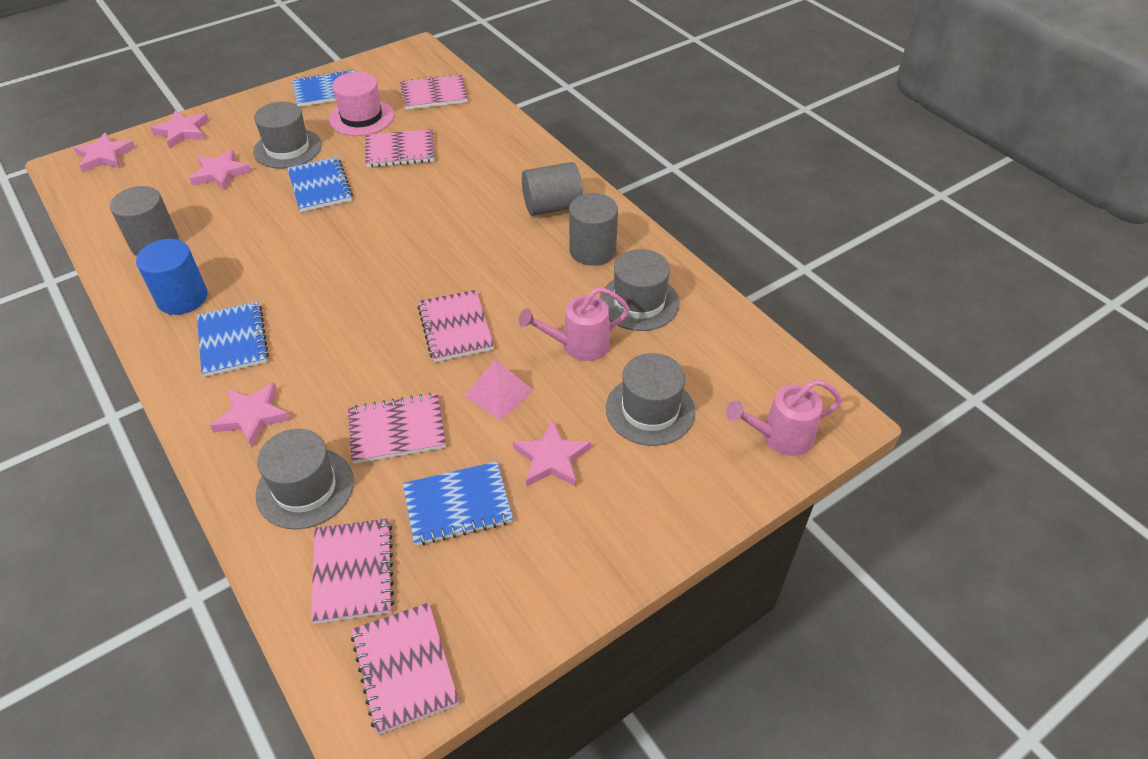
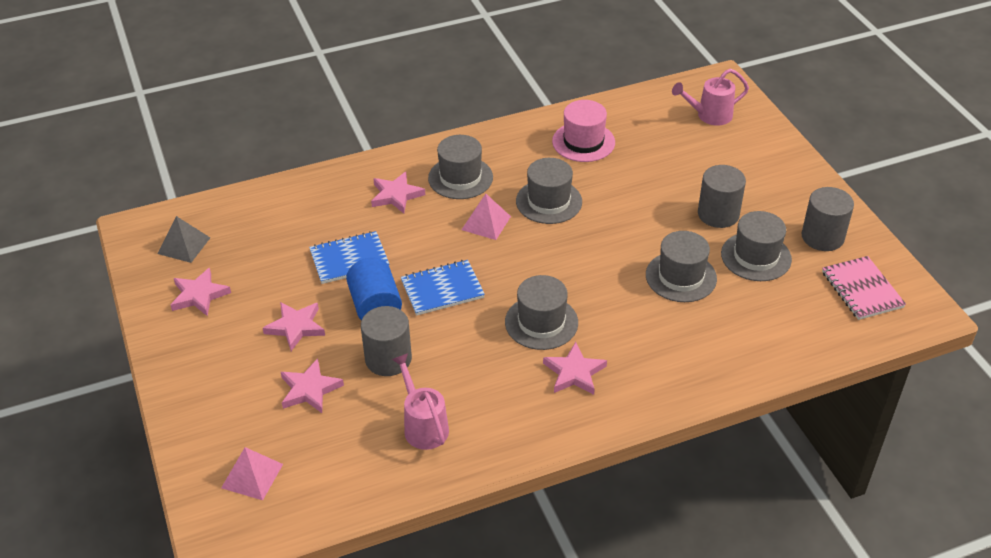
blue notebook: 4 -> 2
grey hat: 4 -> 5
grey pyramid: 0 -> 1
pink notebook: 6 -> 1
pink pyramid: 1 -> 2

